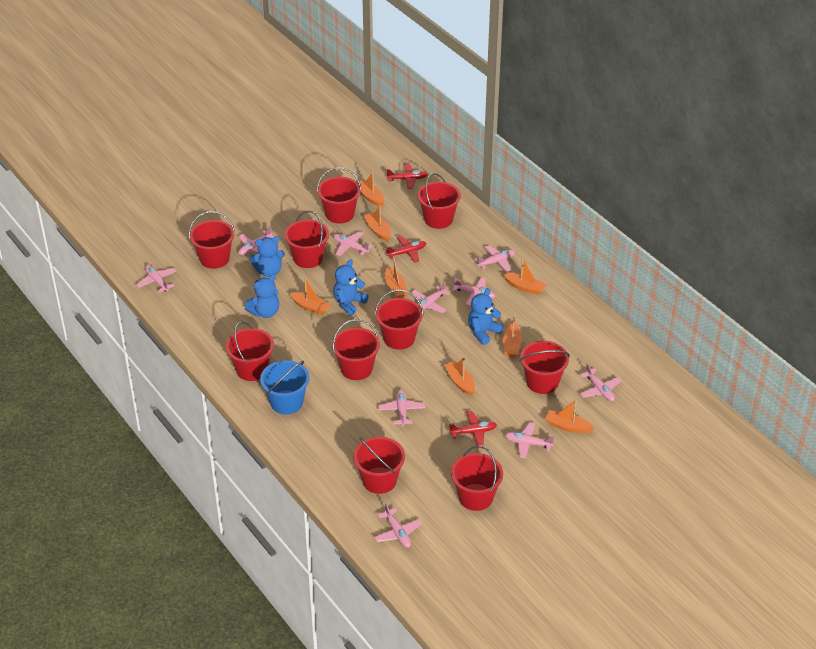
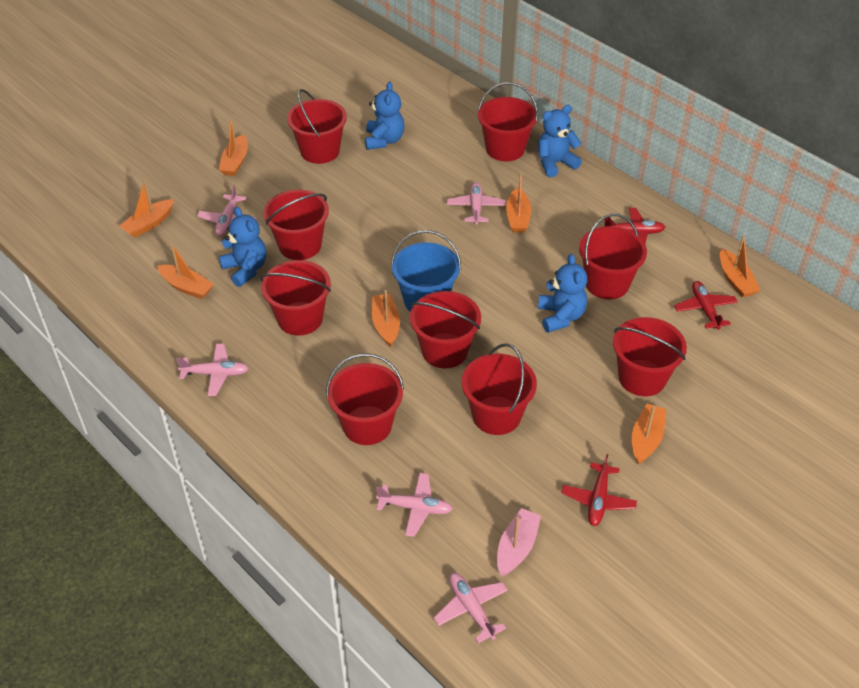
orange boat: 8 -> 7
pink boat: 0 -> 1
pink plane: 10 -> 5
red bucket: 10 -> 9

